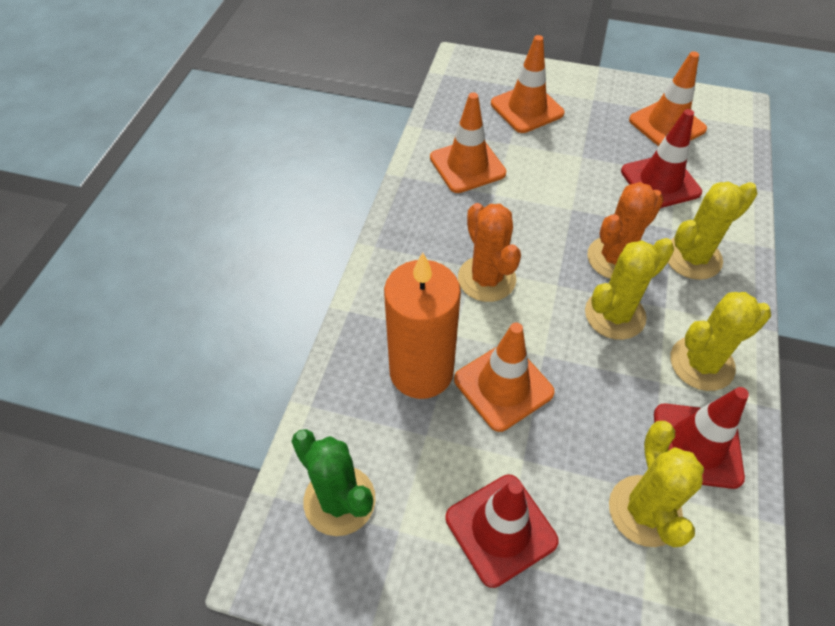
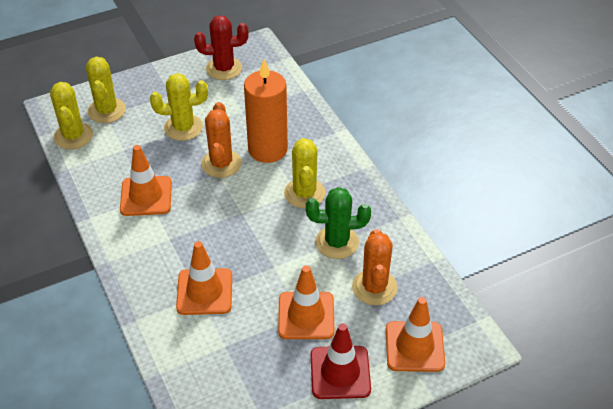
red cactus: 0 -> 1
red traffic cone: 3 -> 1

